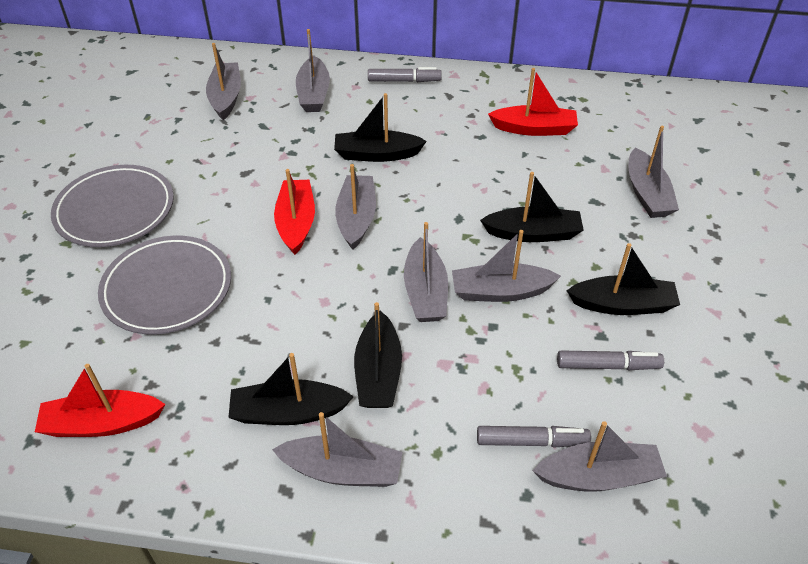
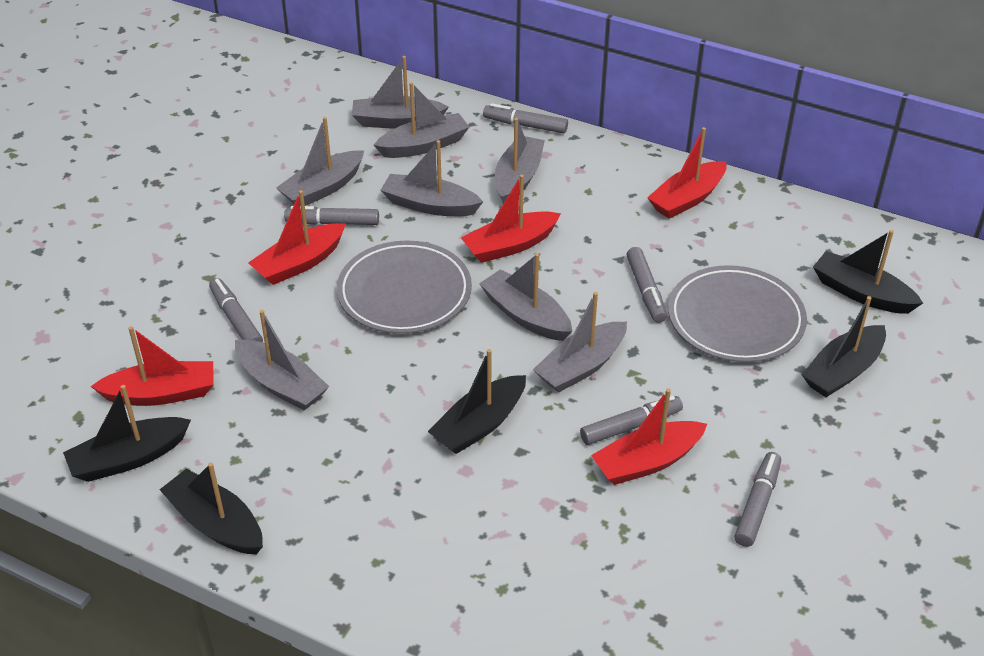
grey marker: 3 -> 6
red boat: 3 -> 5

